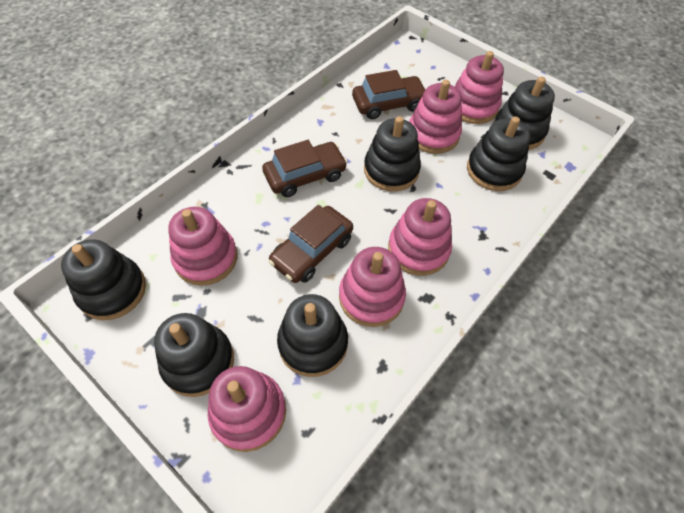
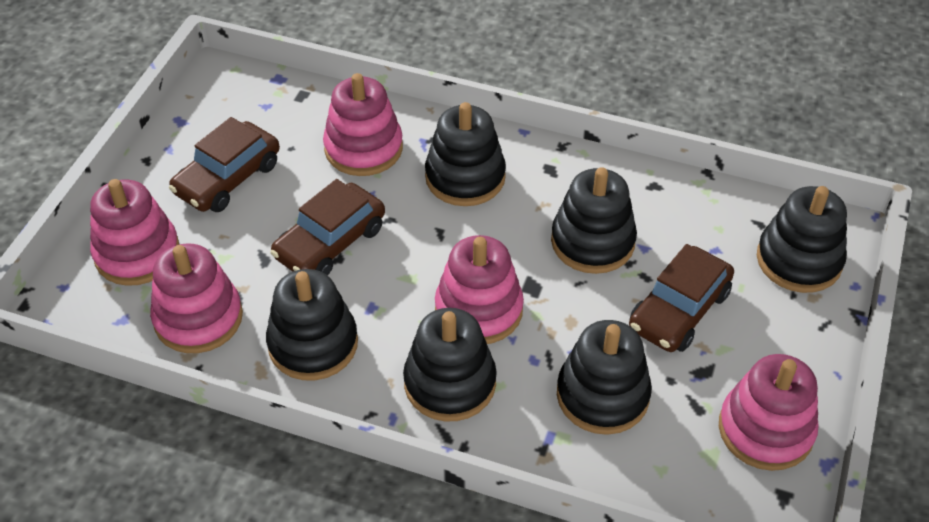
pink stacking toy: 6 -> 5

